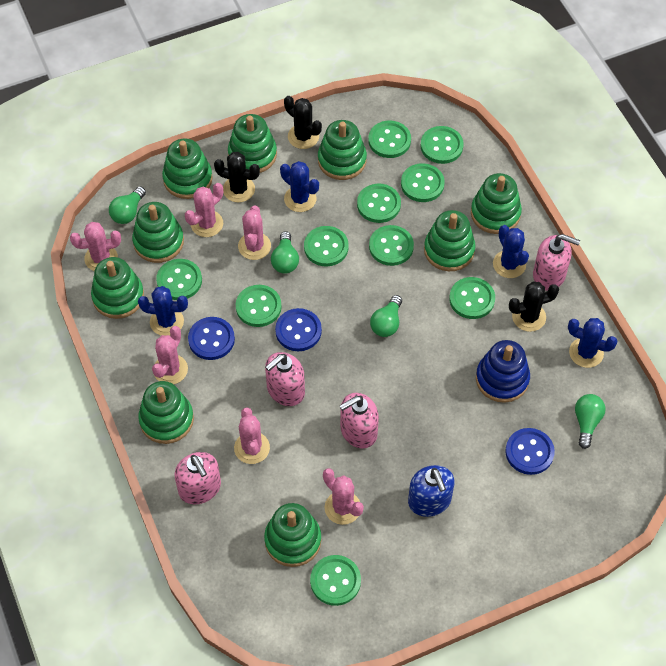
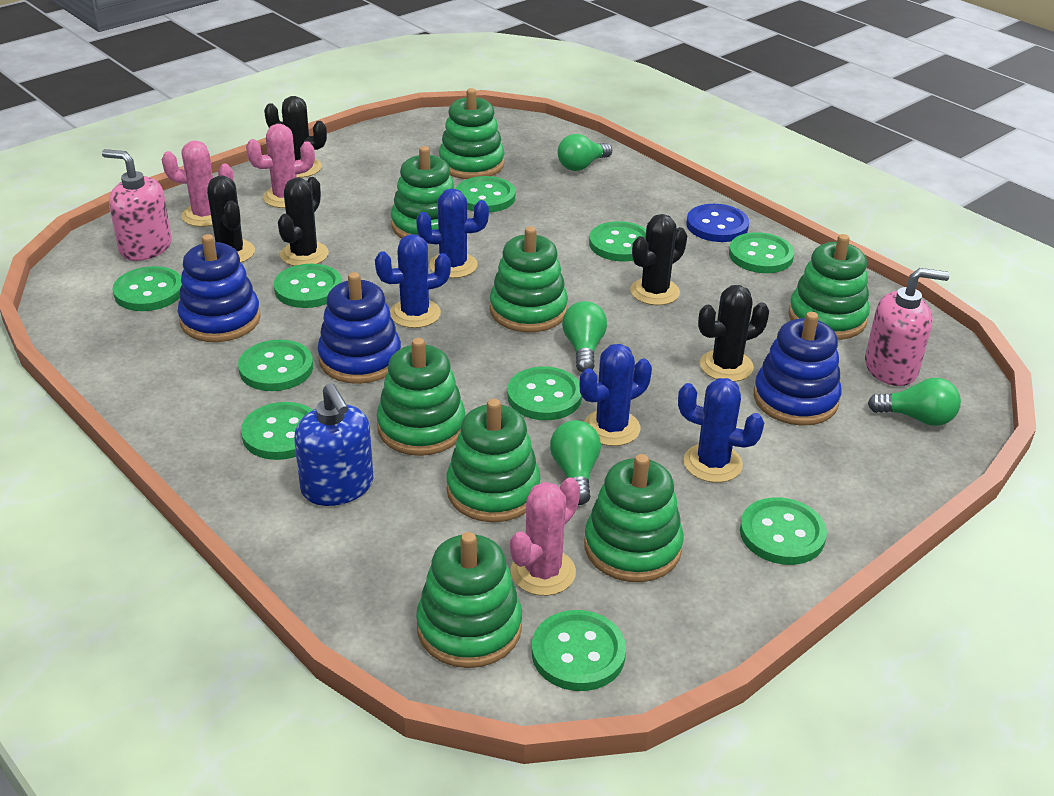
black cactus: 3 -> 5
blue button: 3 -> 1
blue stacking toy: 1 -> 3
green stacking toy: 9 -> 8
pink cactus: 6 -> 3
pink soap dispenser: 4 -> 2

